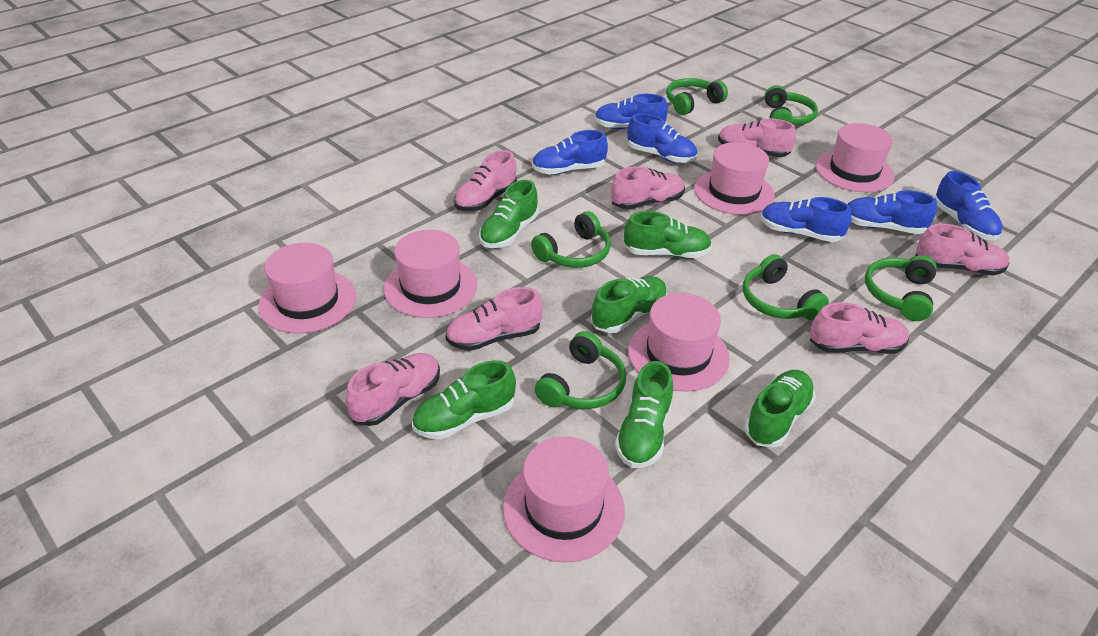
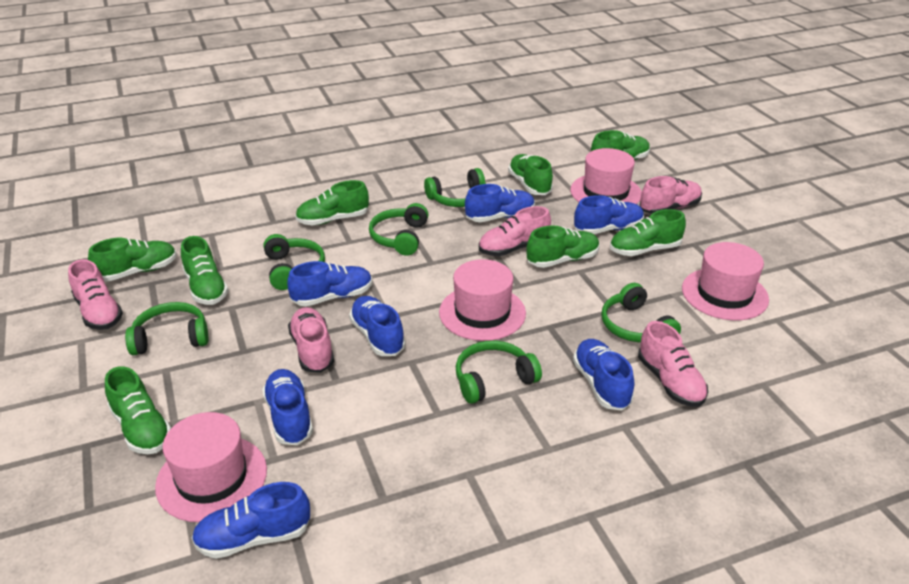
blue shoe: 6 -> 7
green shoe: 6 -> 8
pink hat: 6 -> 4
pink shoe: 7 -> 5

